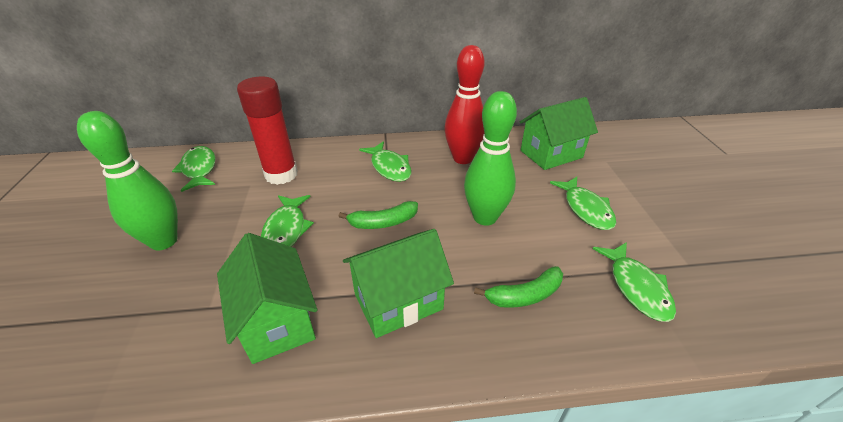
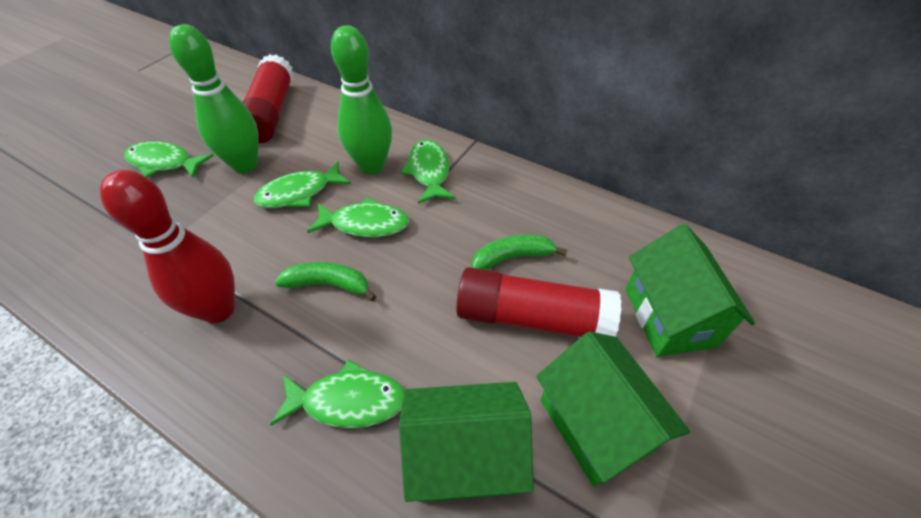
red glue stick: 1 -> 2

